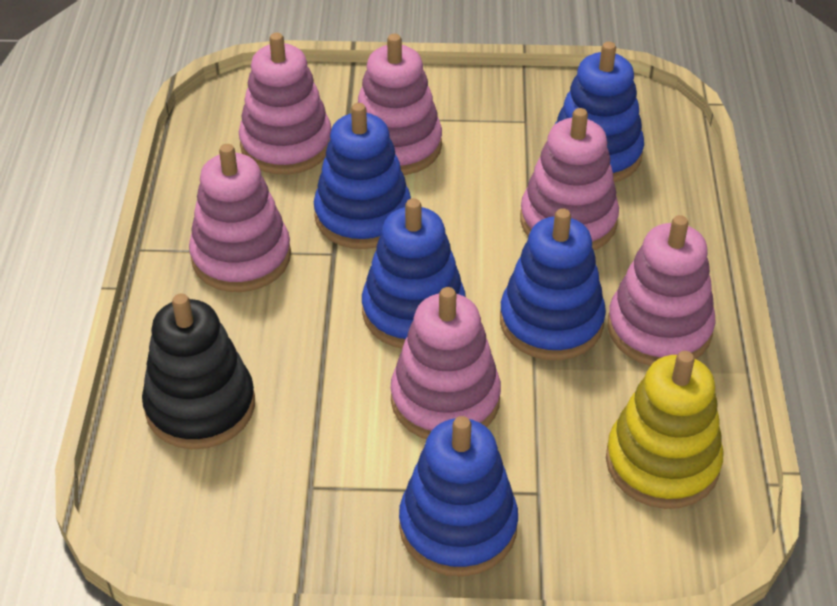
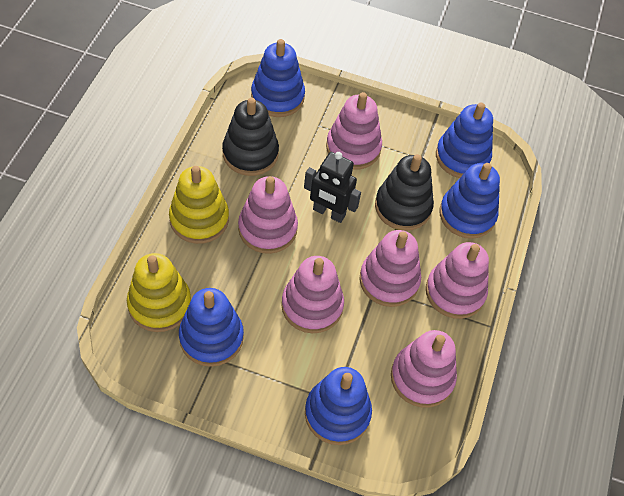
black robot: 0 -> 1
black stacking toy: 1 -> 2
yellow stacking toy: 1 -> 2

